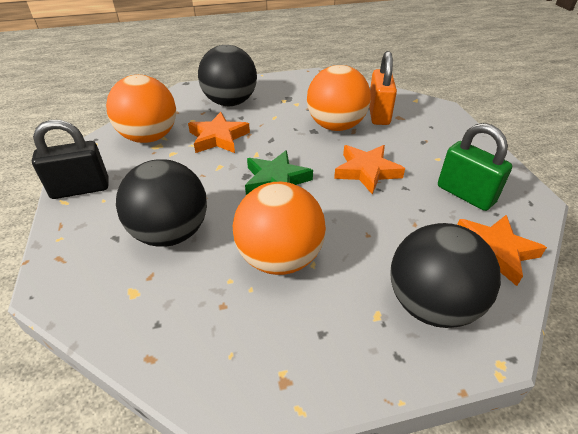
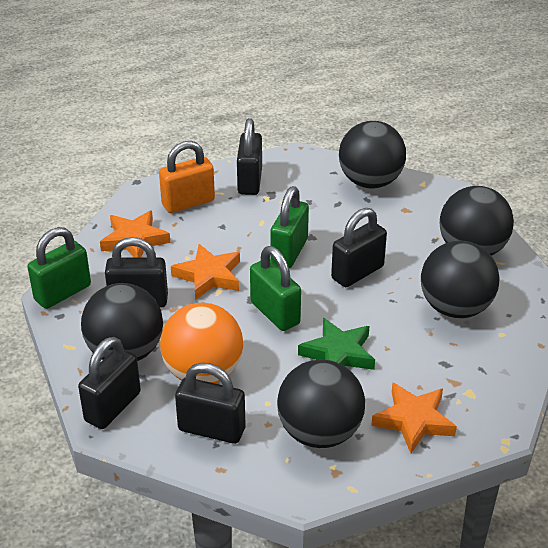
black ball: 3 -> 5
black padlock: 1 -> 5
green padlock: 1 -> 3
orange ball: 3 -> 1

